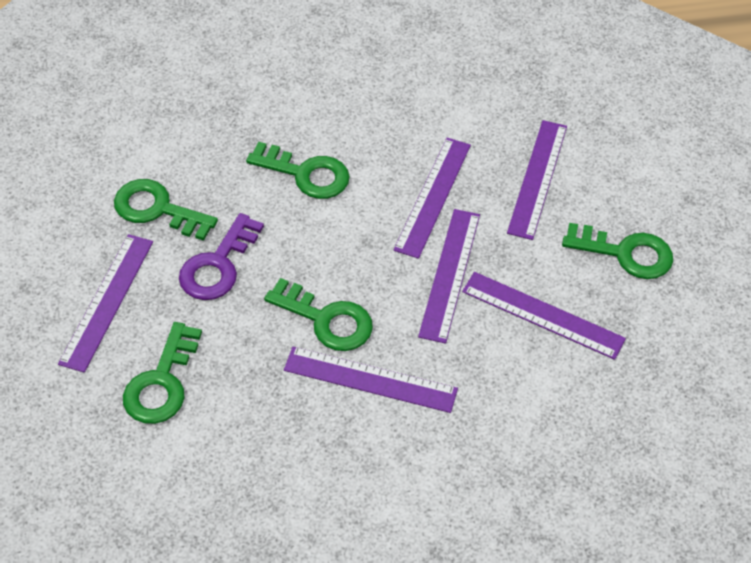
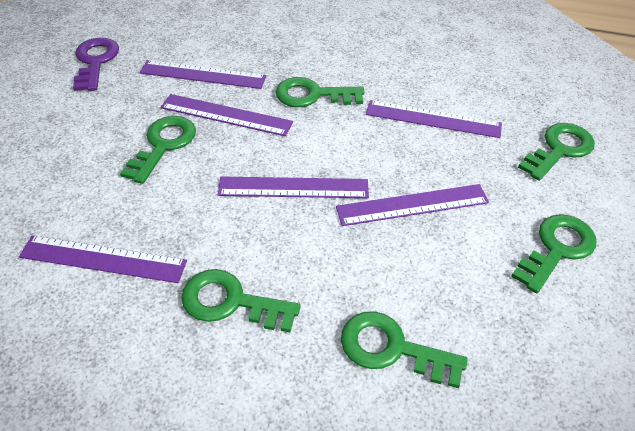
green key: 5 -> 6

